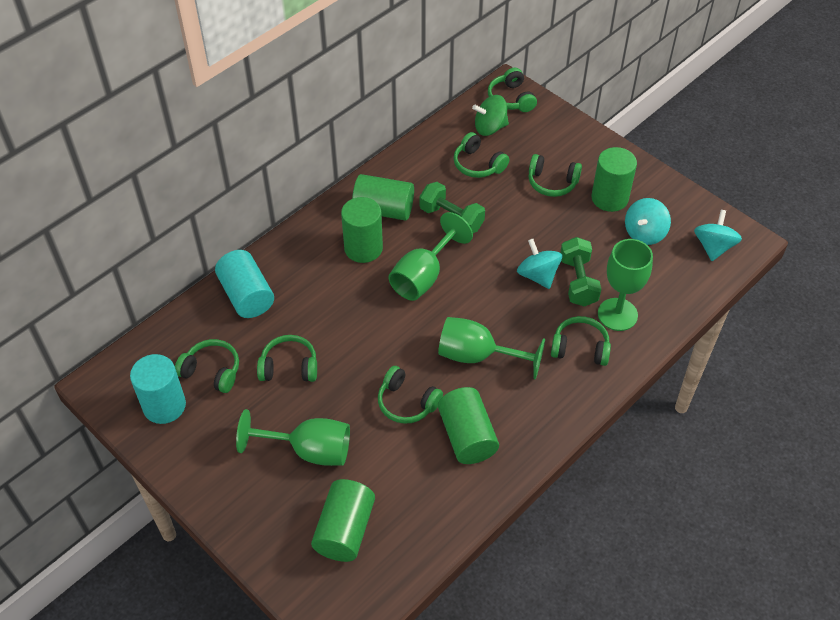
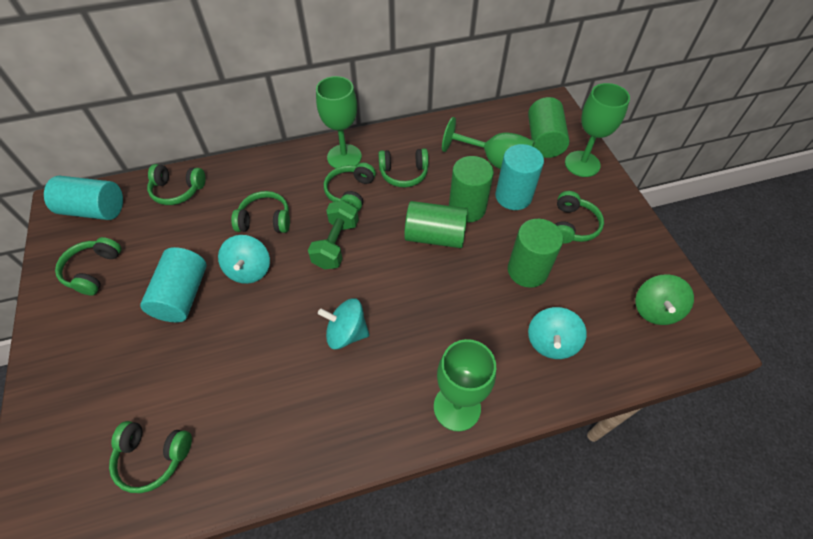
green cylinder: 5 -> 4
green dumbbell: 2 -> 1
turquoise cylinder: 2 -> 3

